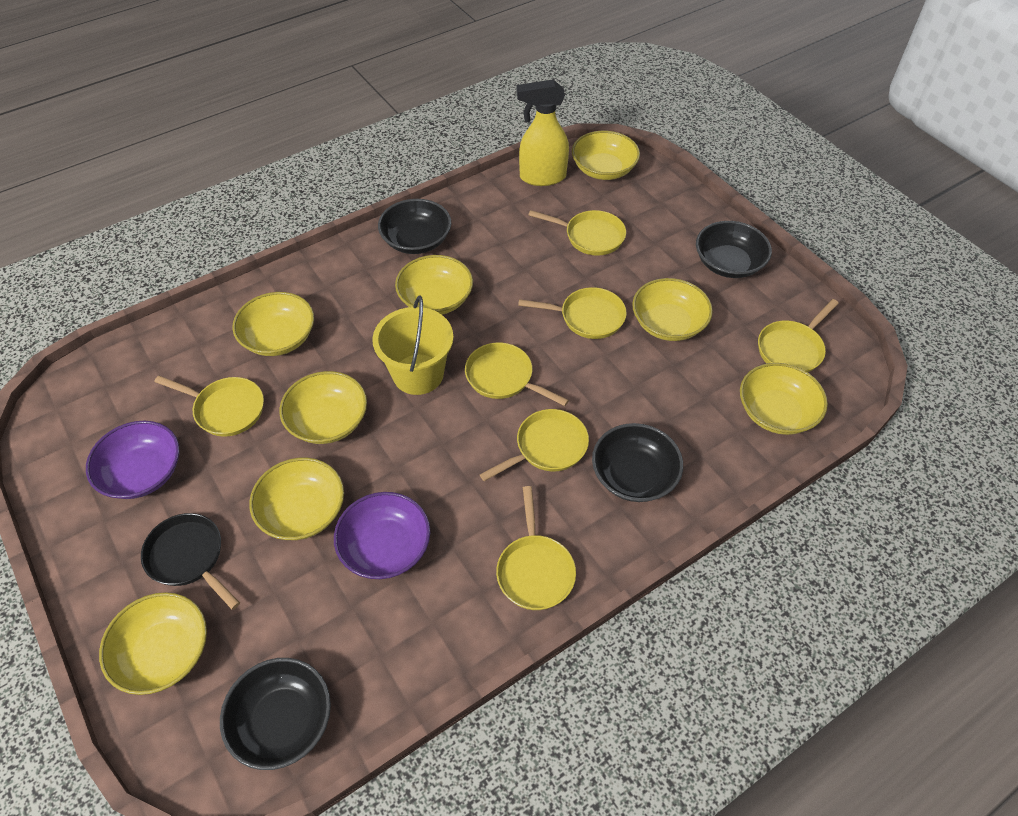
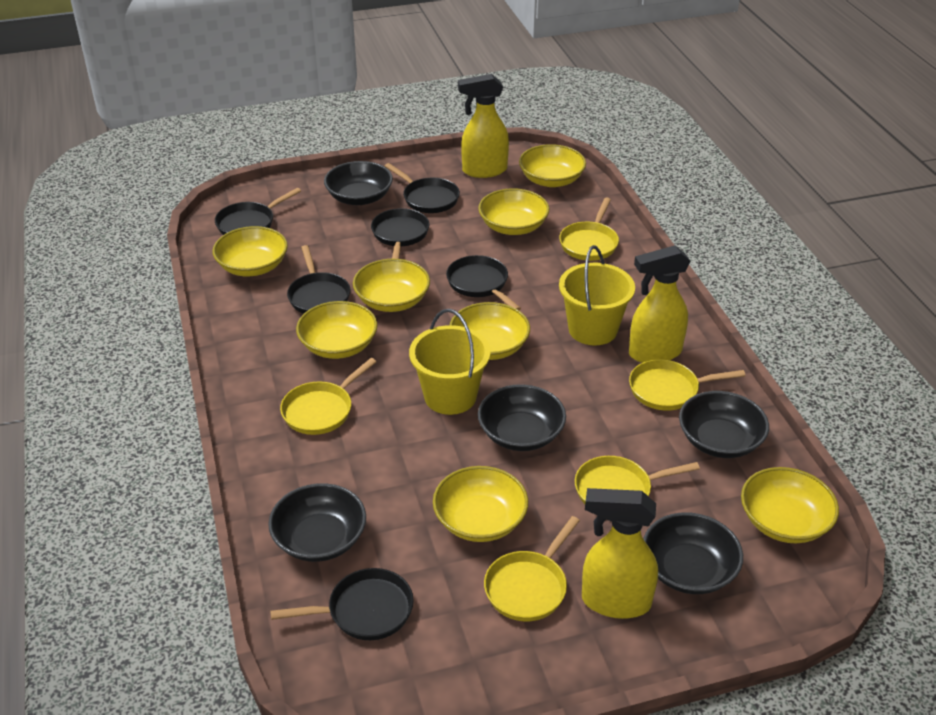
black bowl: 4 -> 5
black pan: 1 -> 6
purple bowl: 2 -> 0
yellow bucket: 1 -> 2
yellow pan: 7 -> 5
yellow spray bottle: 1 -> 3

